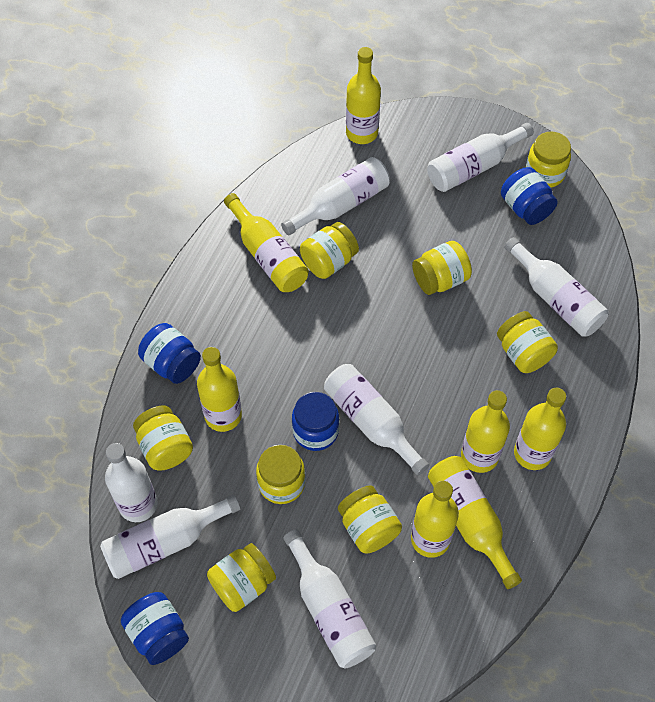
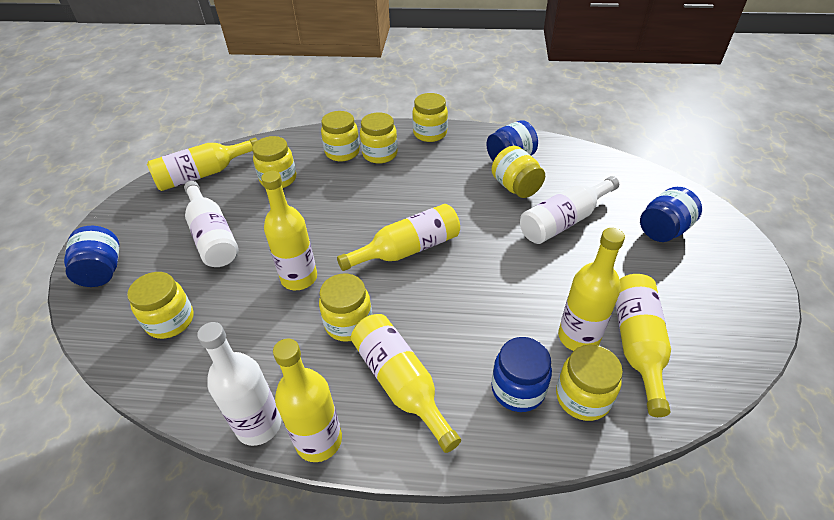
white bottle: 7 -> 3

